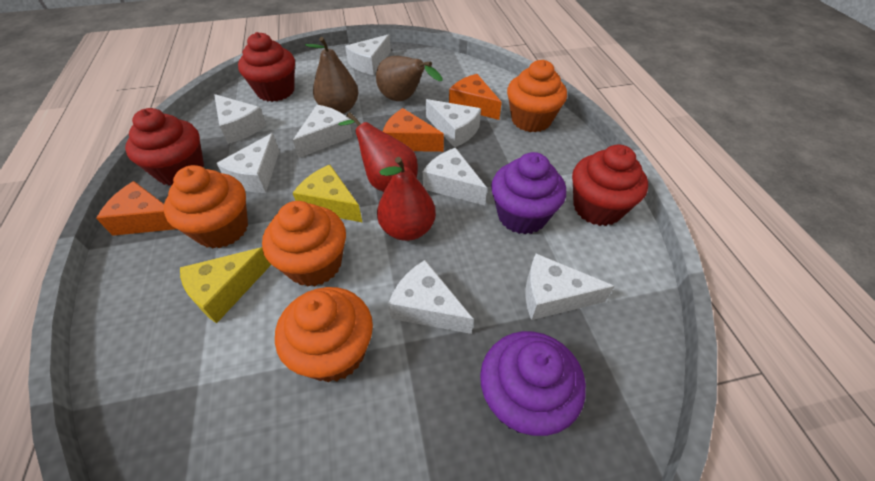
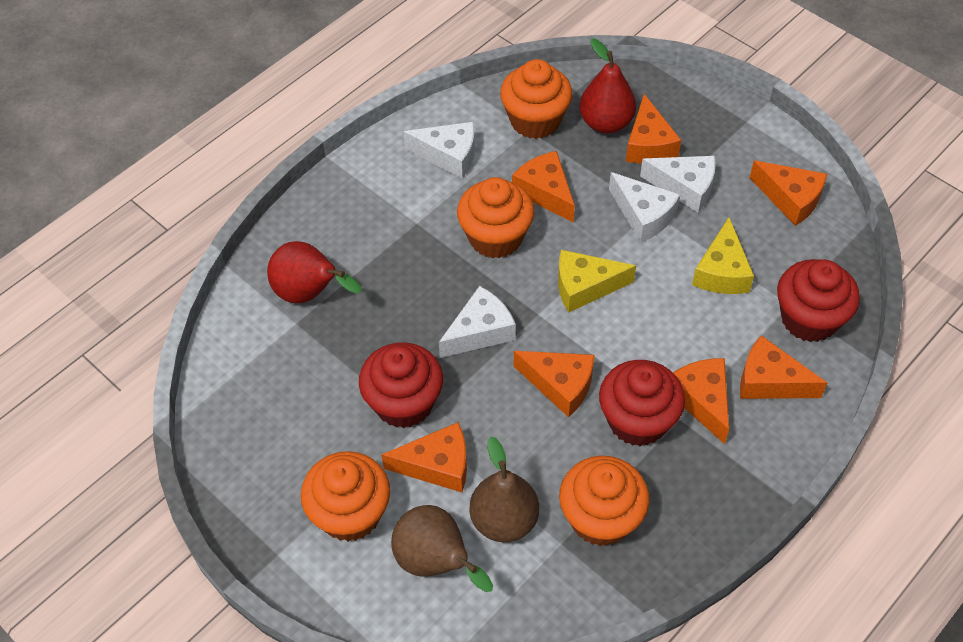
orange cheese: 3 -> 7
purple cupcake: 2 -> 0
white cheese: 8 -> 4

